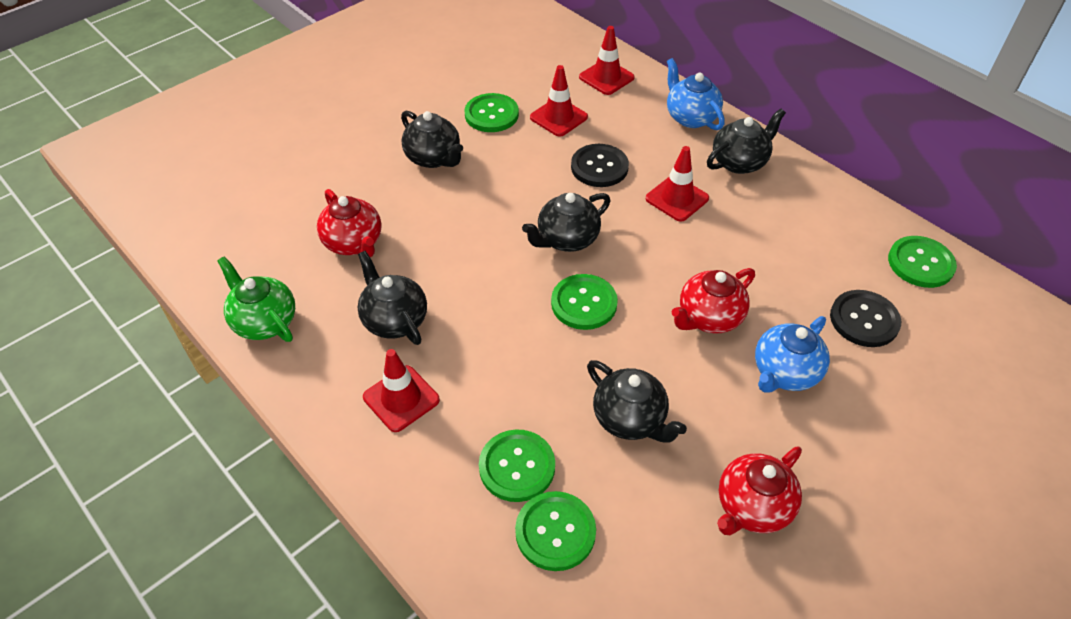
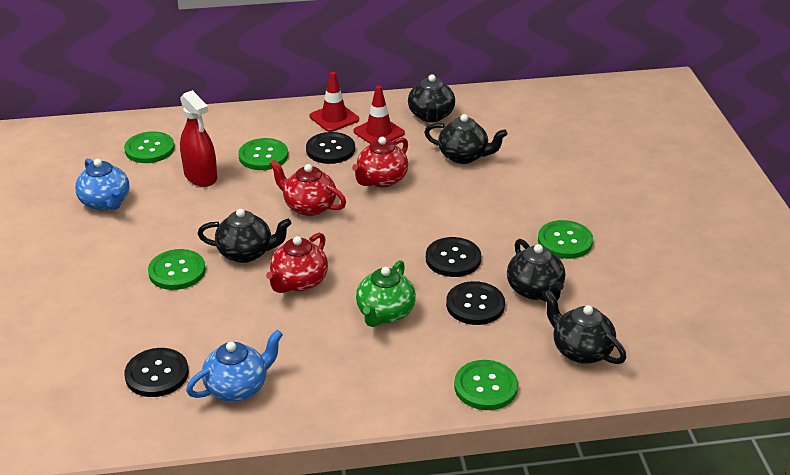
black button: 2 -> 4
red spray bottle: 0 -> 1
red traffic cone: 4 -> 2

